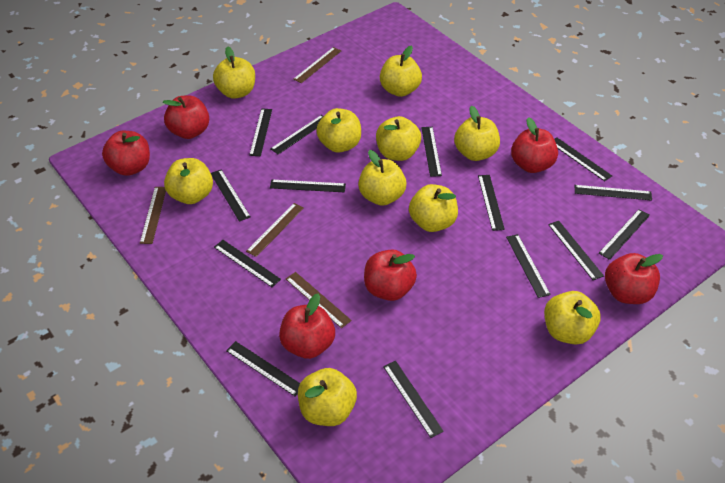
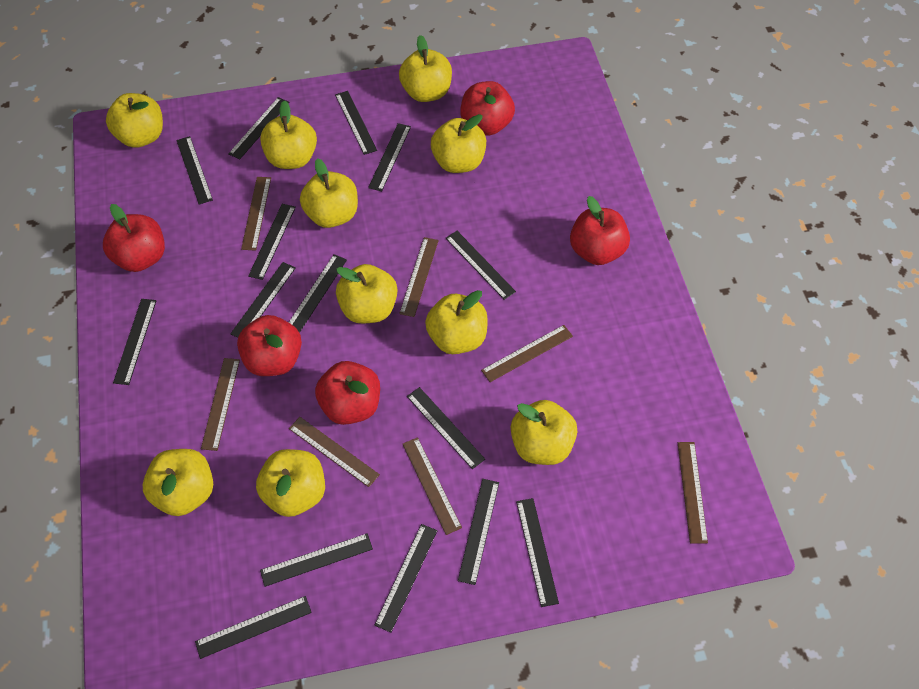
black ruler: 14 -> 15
brown ruler: 4 -> 7
red apple: 6 -> 5

